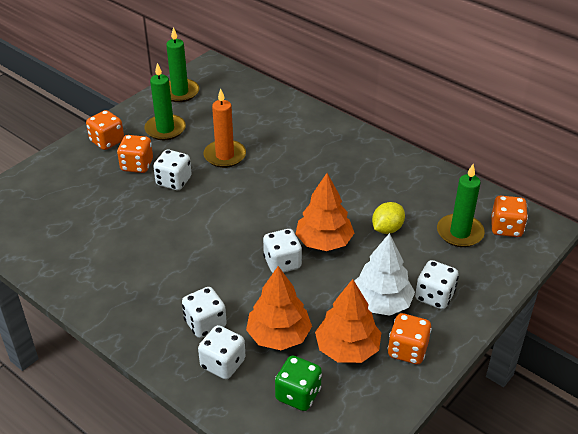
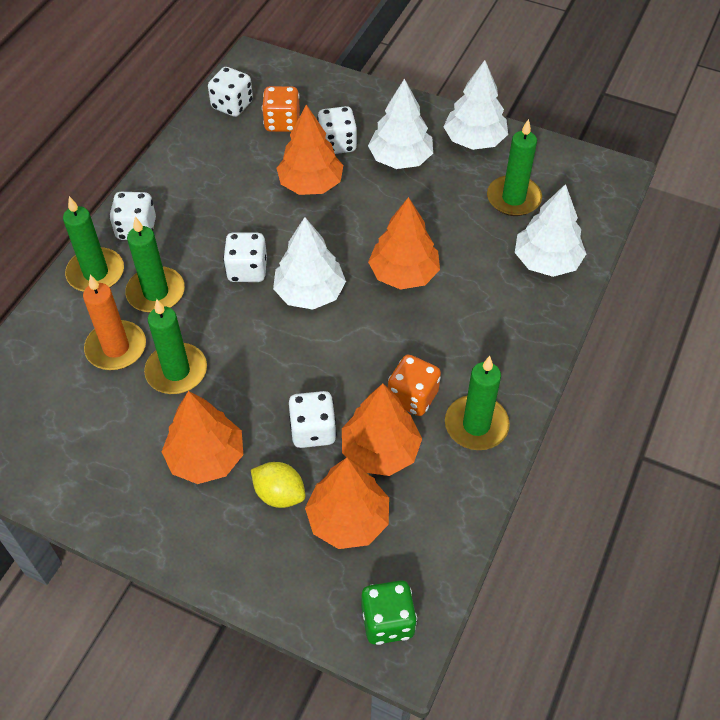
green candle: 3 -> 5
orange dice: 4 -> 2
orange tree: 3 -> 5
white tree: 1 -> 4

